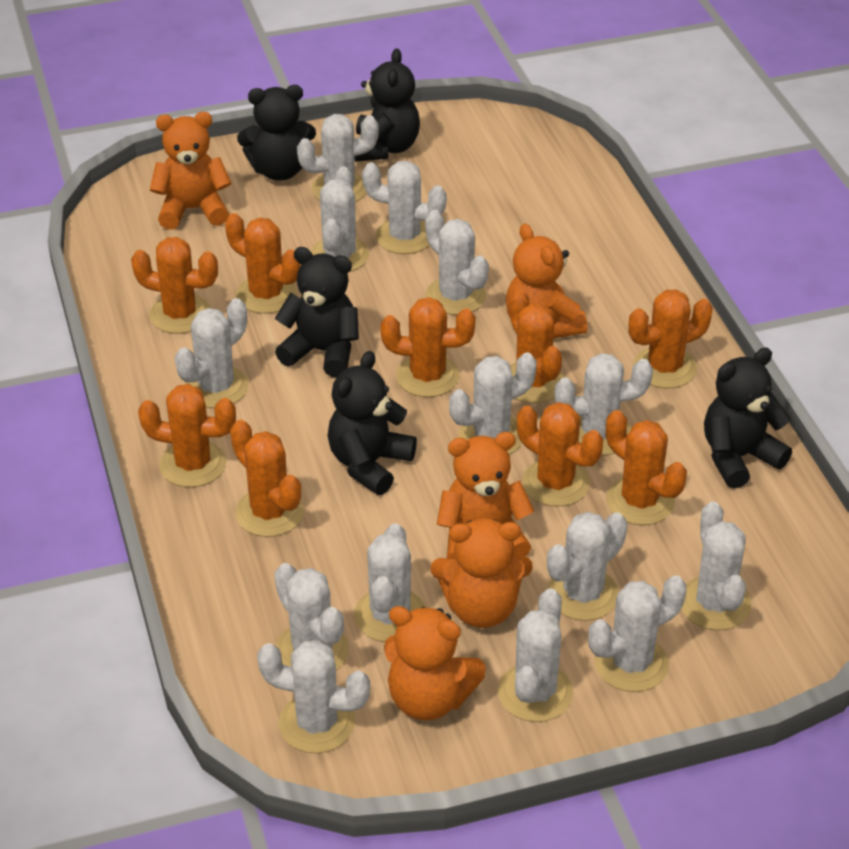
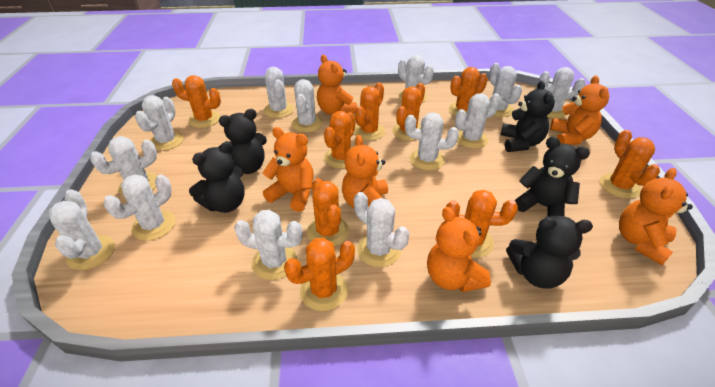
orange teddy bear: 5 -> 6
white cactus: 14 -> 13

